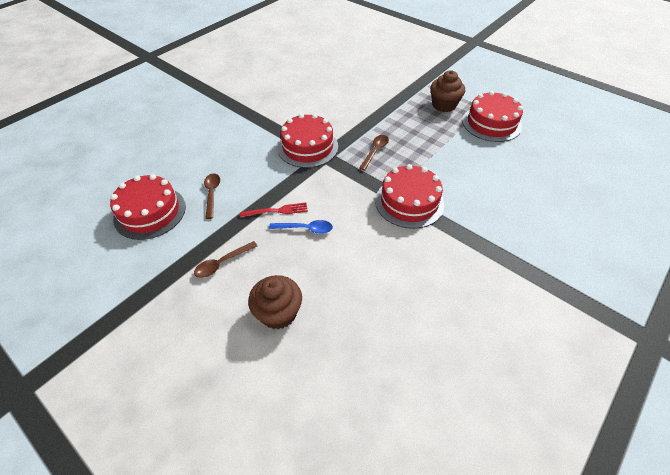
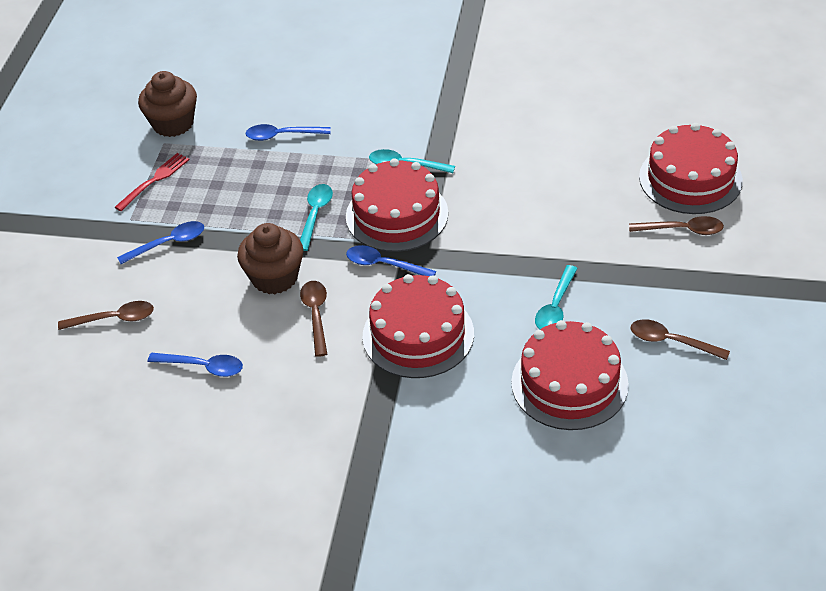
blue spoon: 1 -> 4
brown spoon: 3 -> 4
turquoise spoon: 0 -> 3

